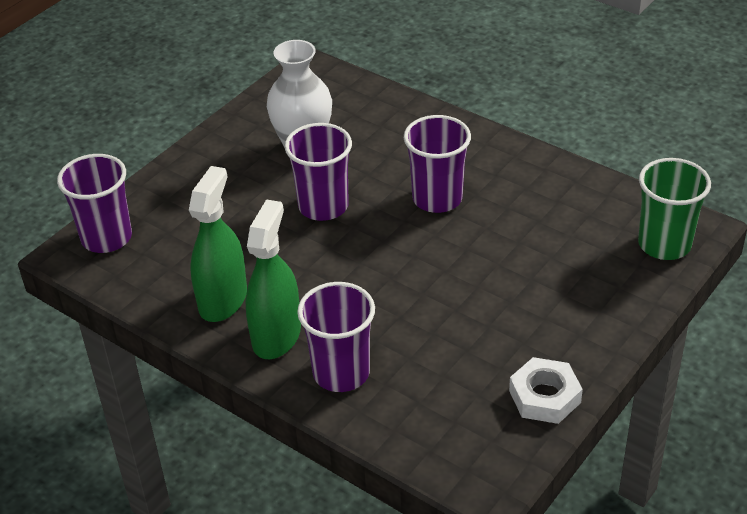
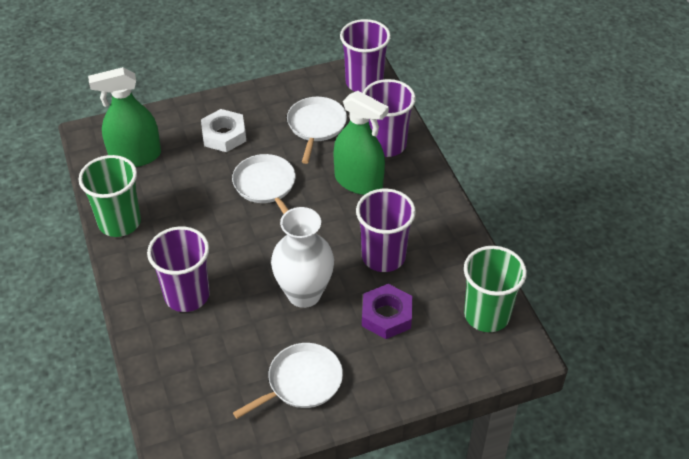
green cup: 1 -> 2
purple nut: 0 -> 1
white pan: 0 -> 3

